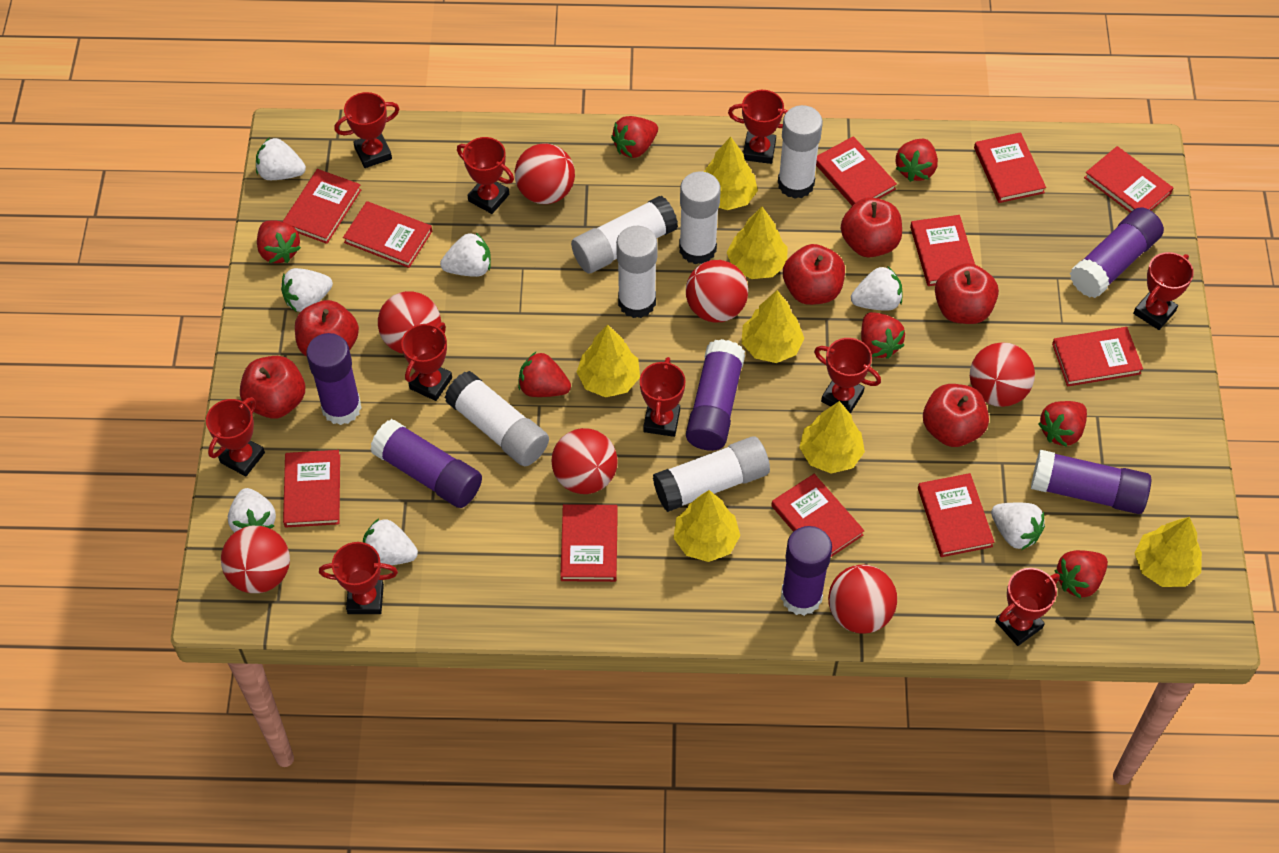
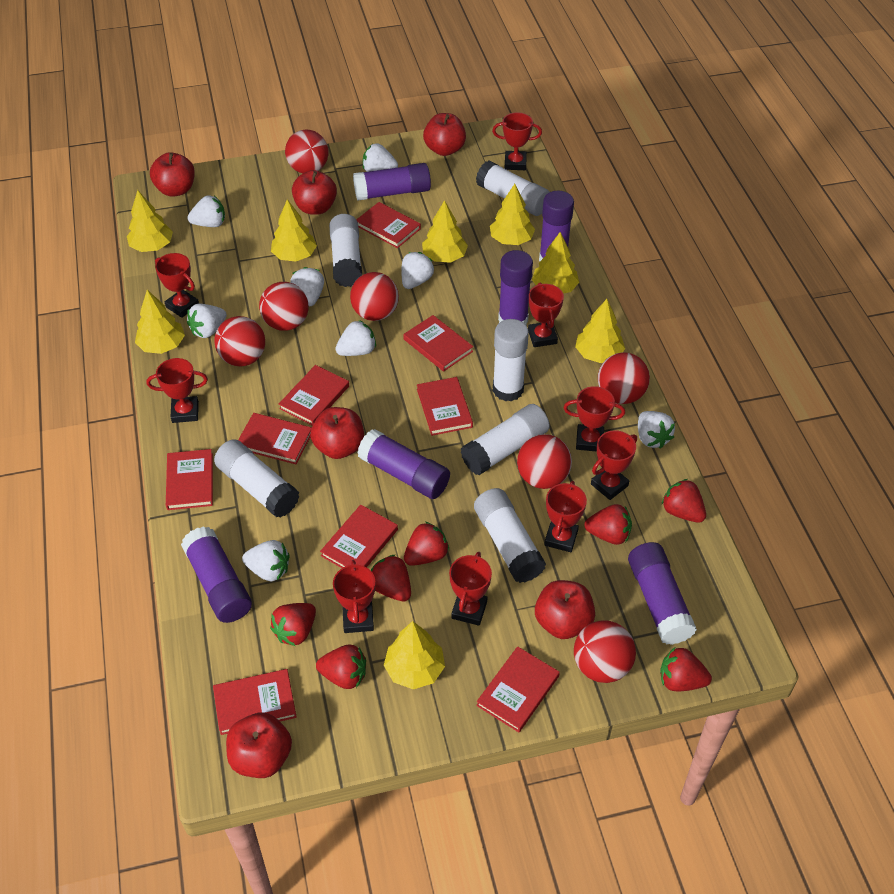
red book: 11 -> 9
red trophy: 10 -> 9
white strawberry: 7 -> 8
yellow tree: 7 -> 8

